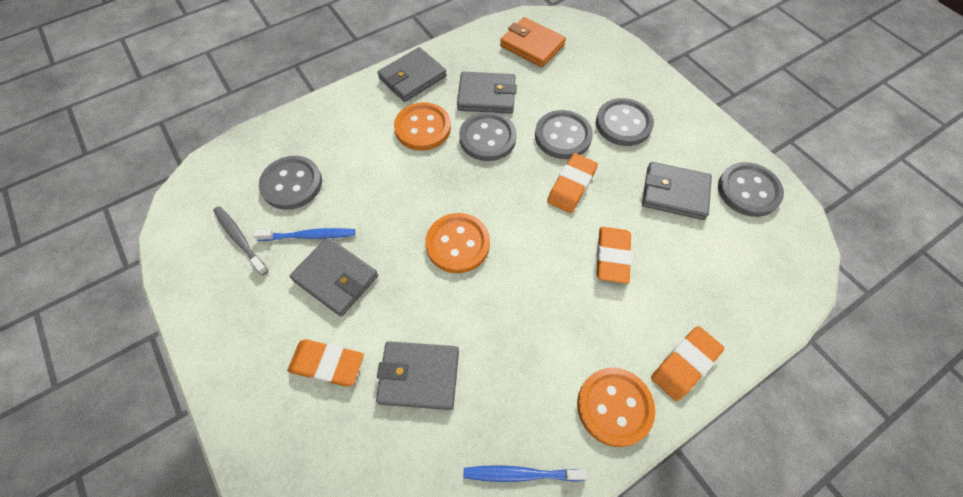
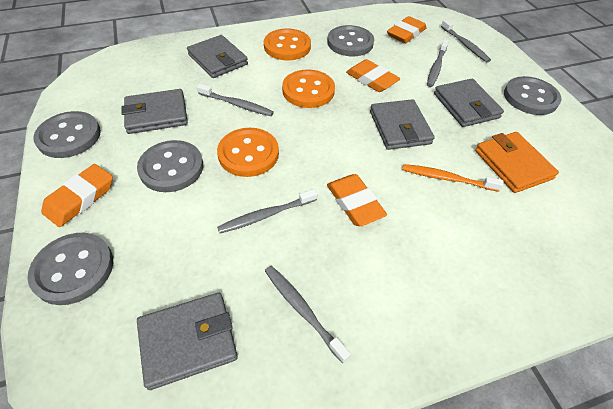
blue toothbrush: 2 -> 0
grey toothbrush: 1 -> 5
orange toothbrush: 0 -> 1

